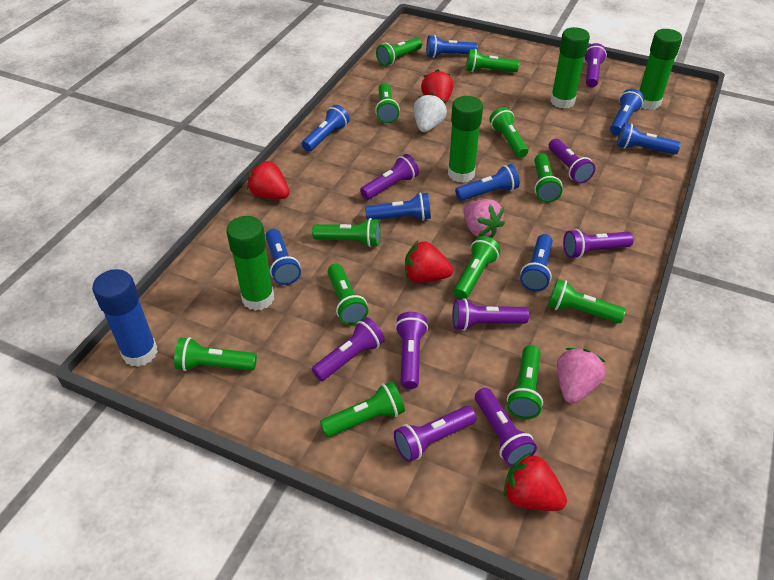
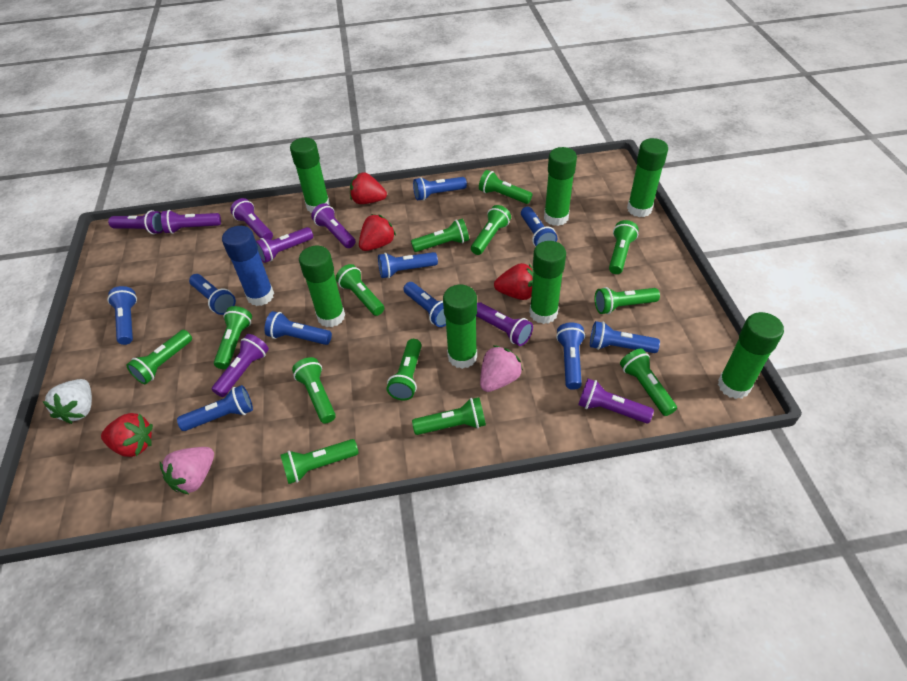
blue flashlight: 8 -> 10
green flashlight: 12 -> 13
green glue stick: 4 -> 7
purple flashlight: 9 -> 8

